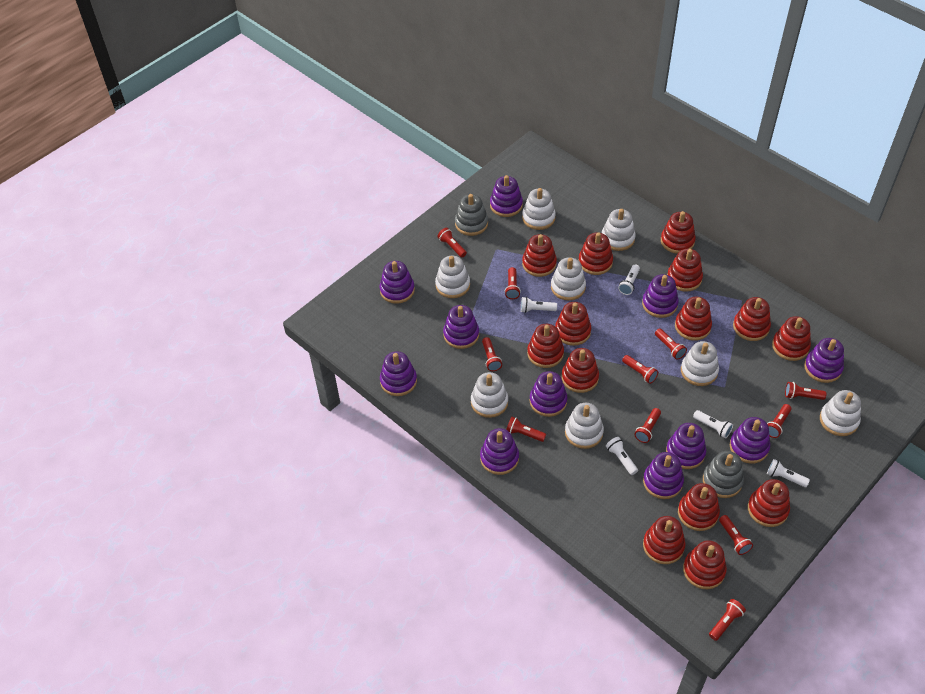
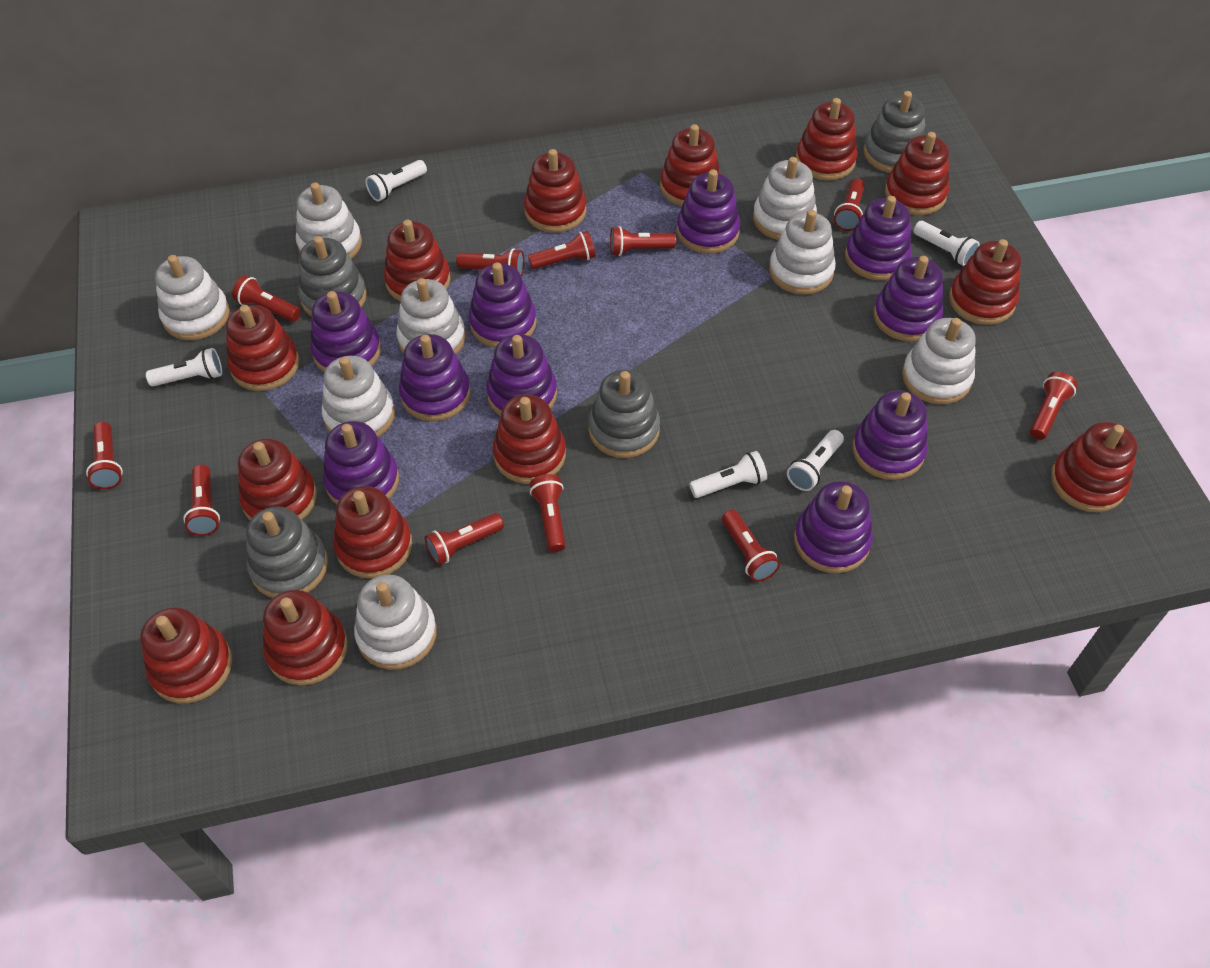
grey stacking toy: 2 -> 4
purple stacking toy: 11 -> 10
red stacking toy: 14 -> 13

